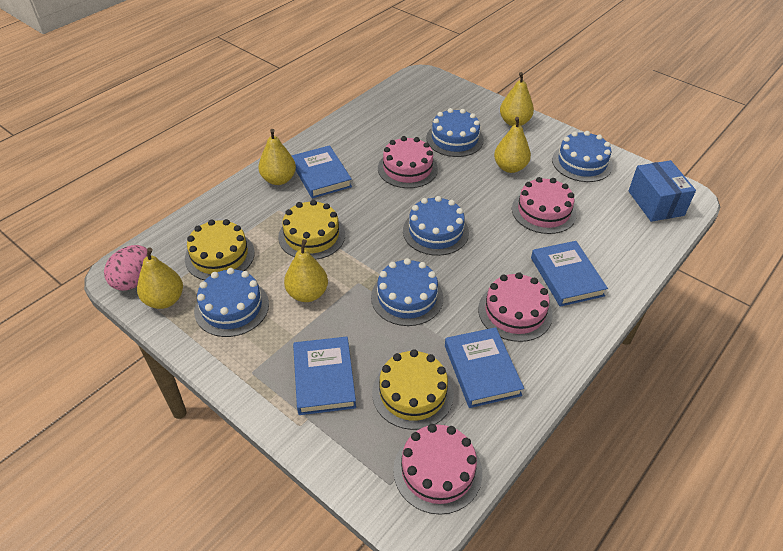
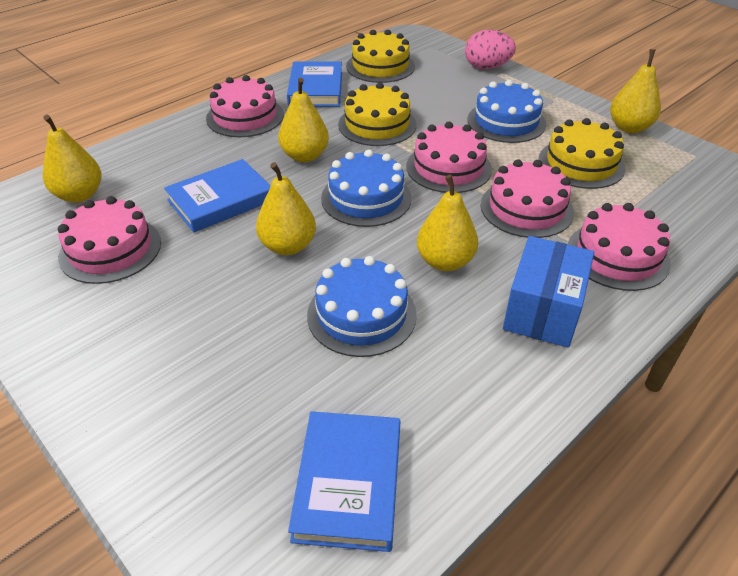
blue book: 4 -> 3
blue cake: 5 -> 3
pink cake: 4 -> 5

